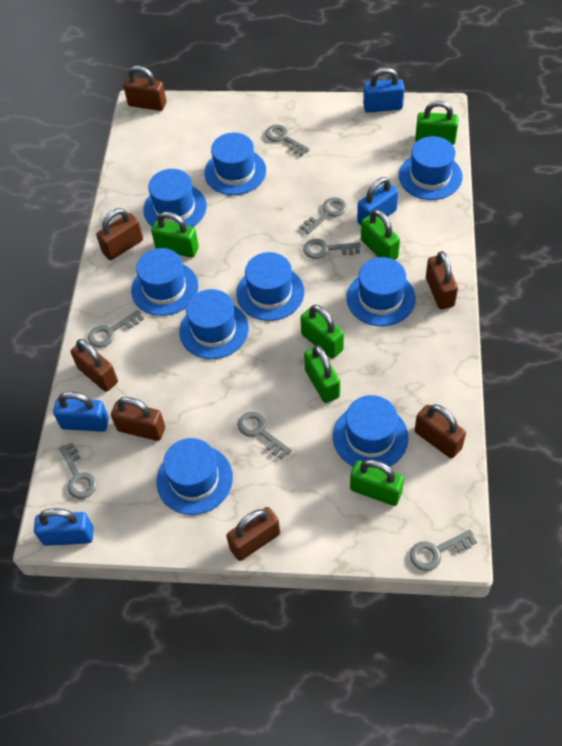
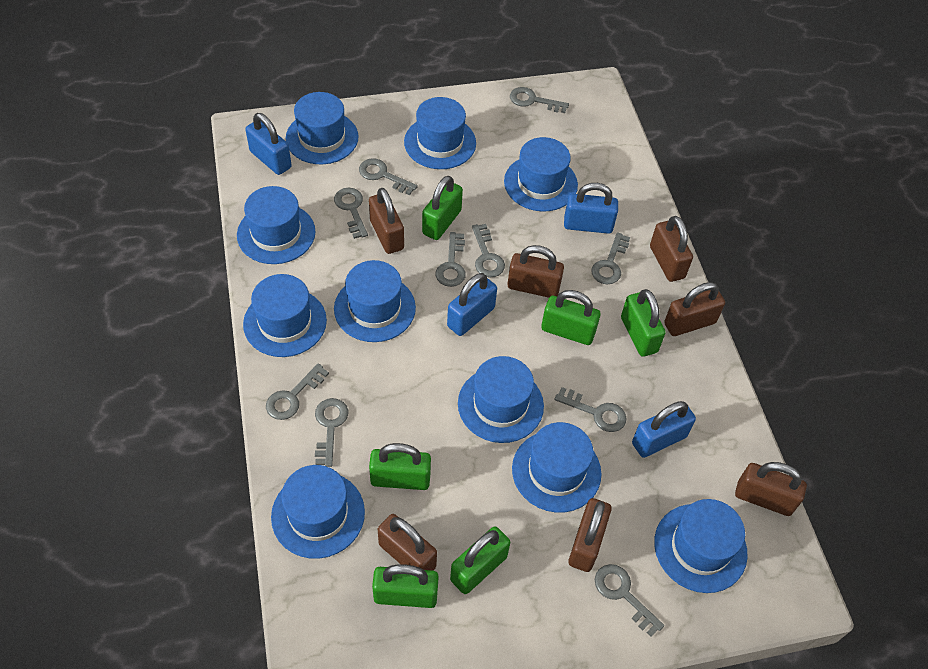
blue hat: 9 -> 10
grey key: 7 -> 10

